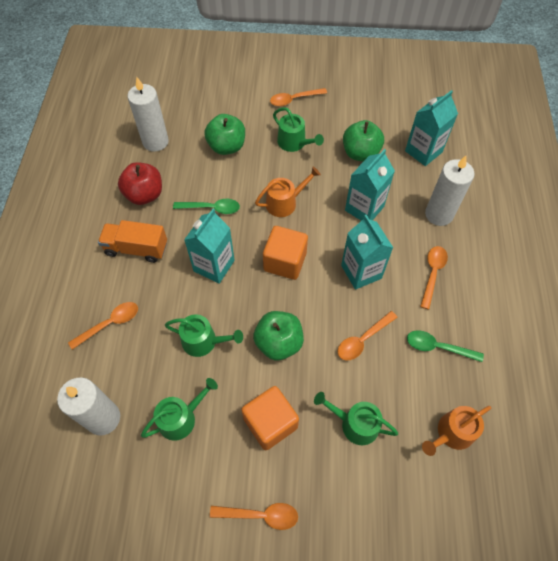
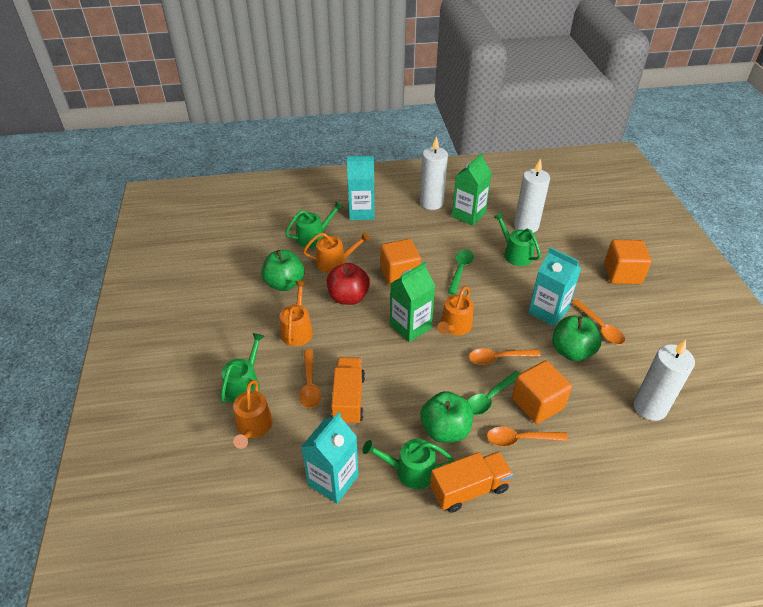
green carton: 0 -> 2
orange cube: 2 -> 3
orange spoon: 5 -> 4
orange truck: 1 -> 2
orange watering can: 2 -> 4
turquoise carton: 4 -> 3

